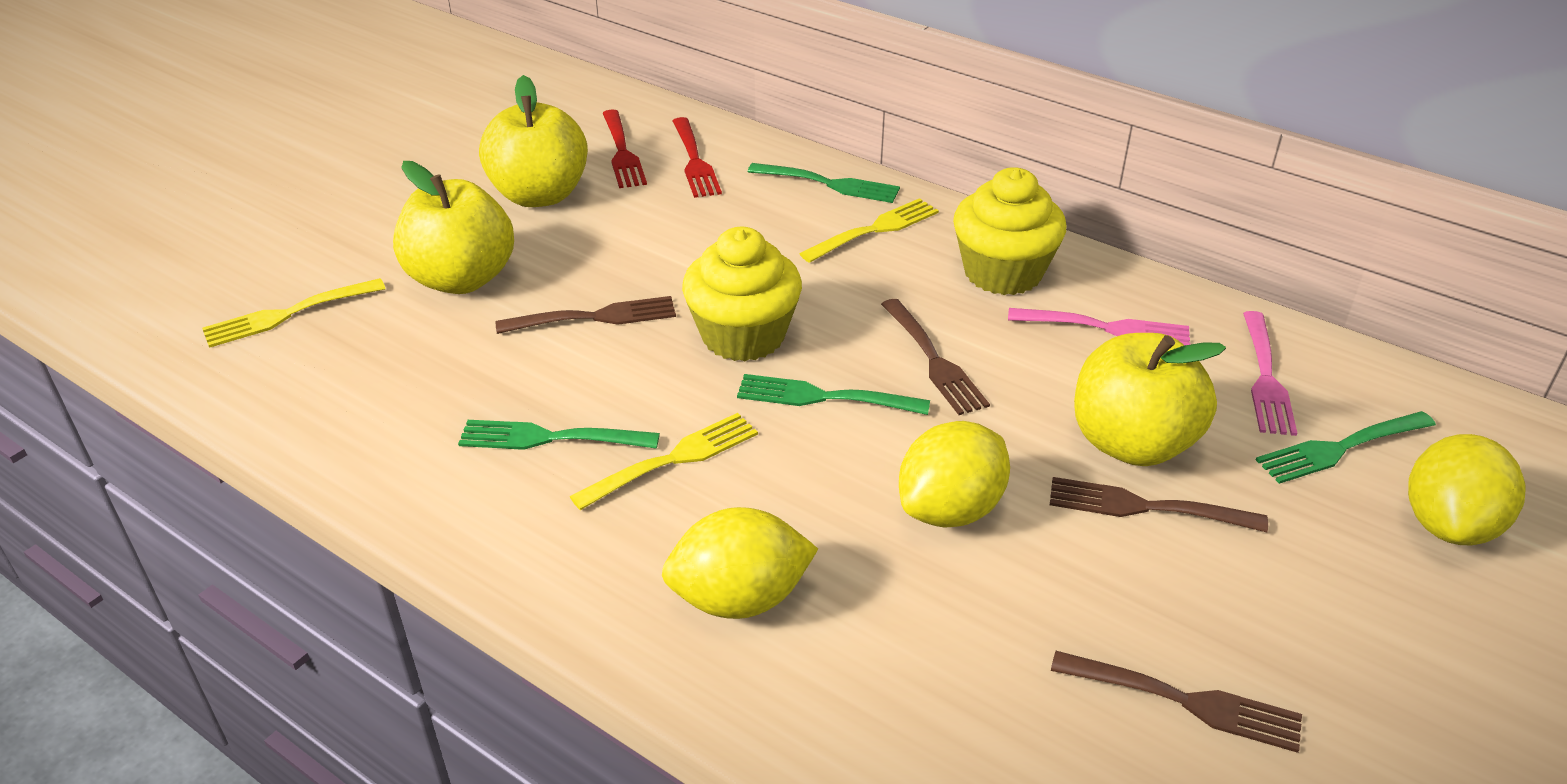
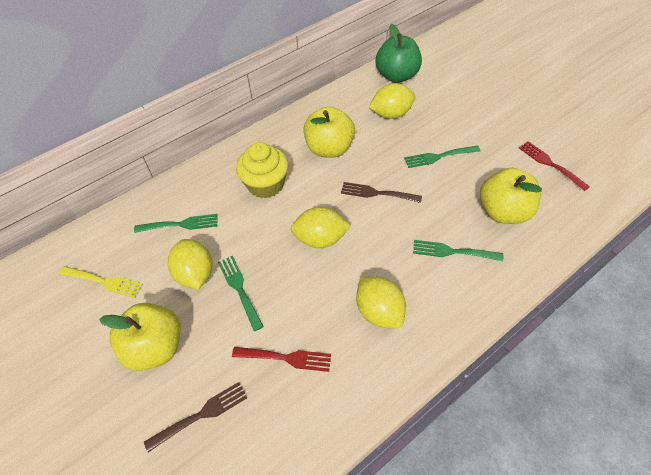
brown fork: 4 -> 2
green apple: 0 -> 1
pink fork: 2 -> 0
yellow cupcake: 2 -> 1
yellow fork: 3 -> 1
yellow lemon: 3 -> 4

